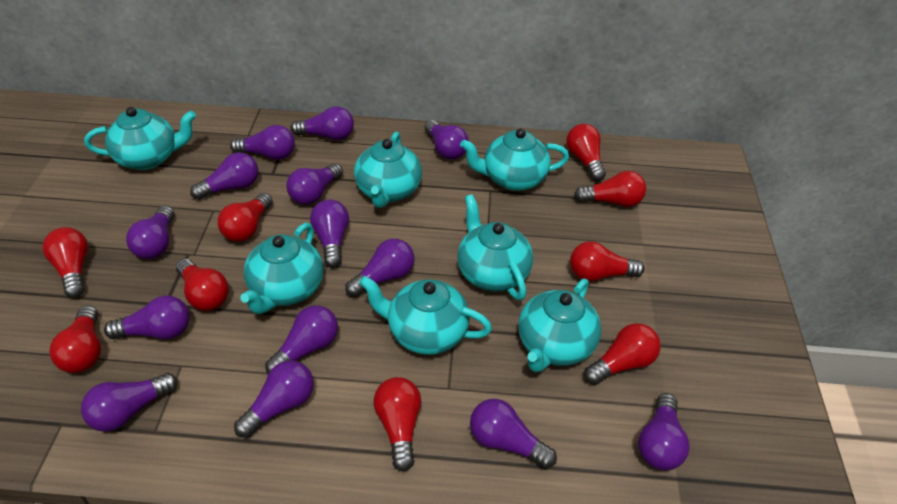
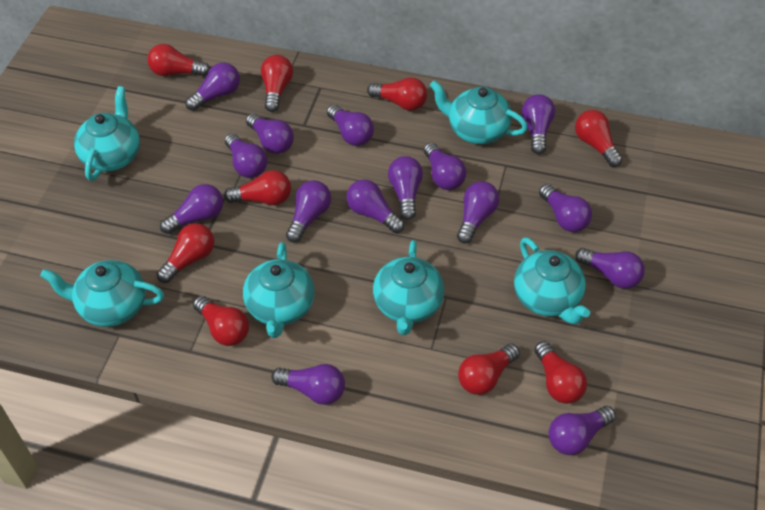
purple light bulb: 14 -> 15
turquoise teapot: 7 -> 6

